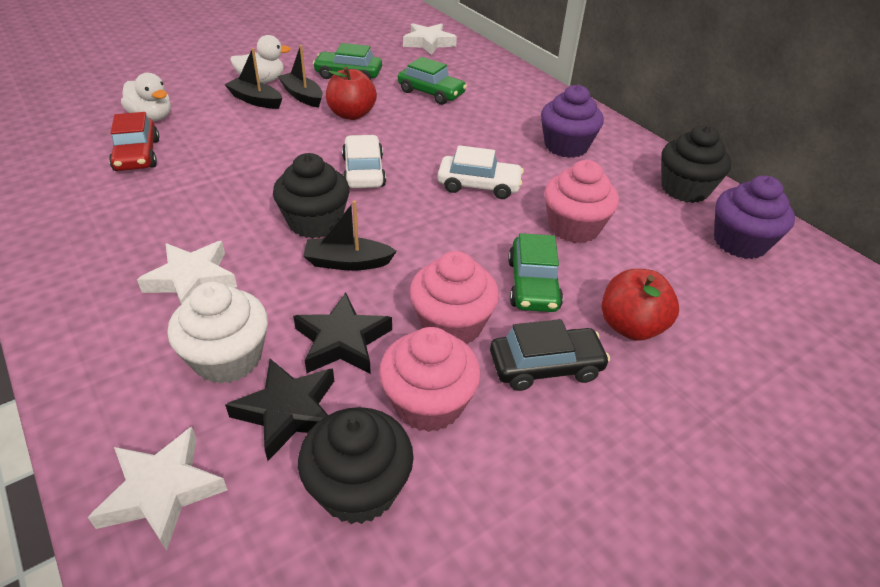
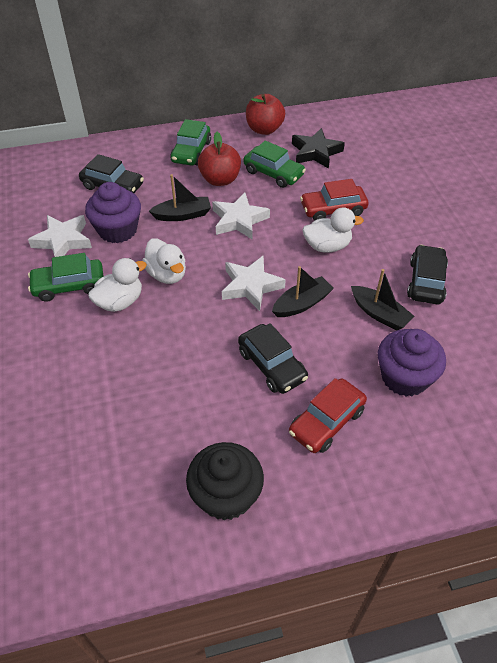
black car: 1 -> 3
black cupcake: 3 -> 1
black star: 2 -> 1
pink cupcake: 3 -> 0
red car: 1 -> 2
white car: 2 -> 0
white cupcake: 1 -> 0
white duck: 2 -> 3

